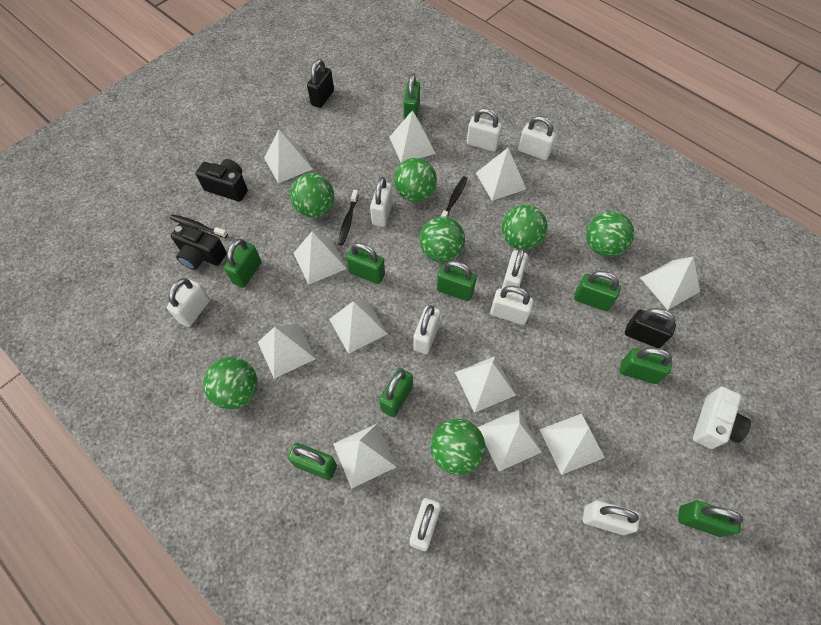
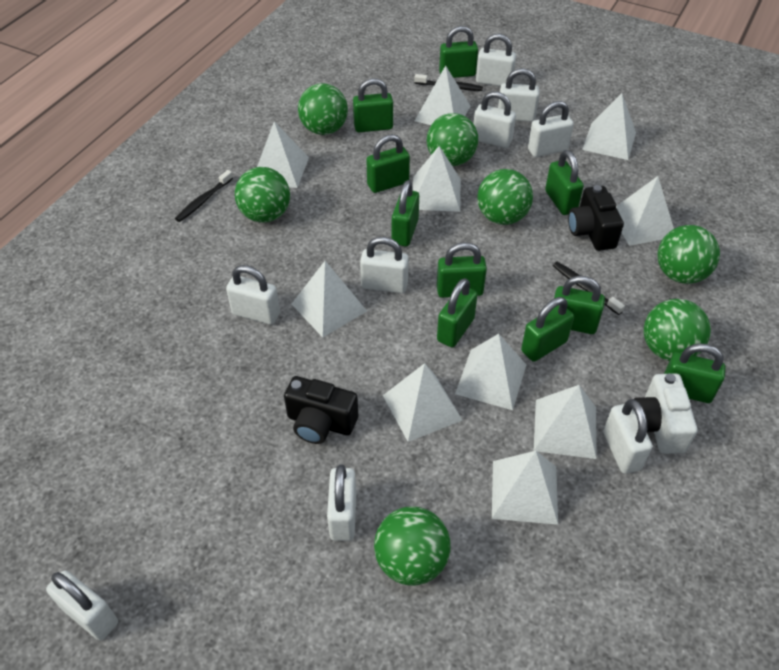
black padlock: 2 -> 0
green padlock: 9 -> 10
white pyramid: 11 -> 10

